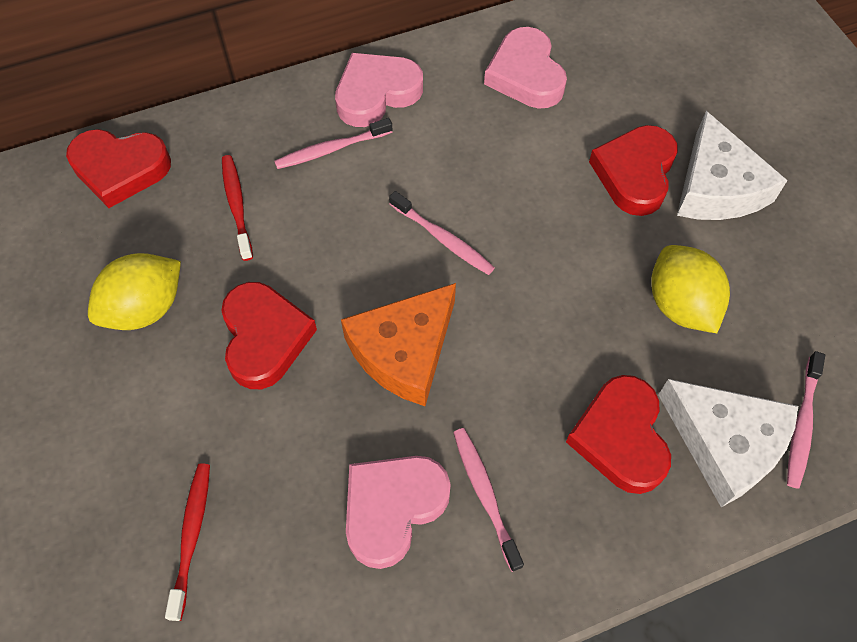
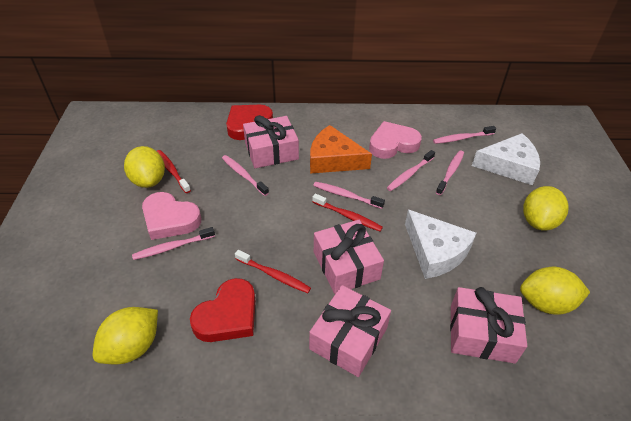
pink gift: 0 -> 4
pink heart: 3 -> 2
pink toothbrush: 4 -> 6
red heart: 4 -> 2
red toothbrush: 2 -> 3
yellow lemon: 2 -> 4

